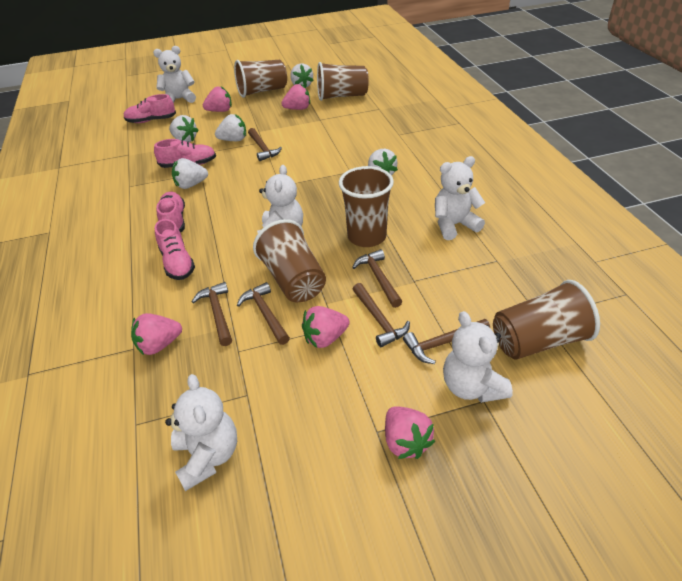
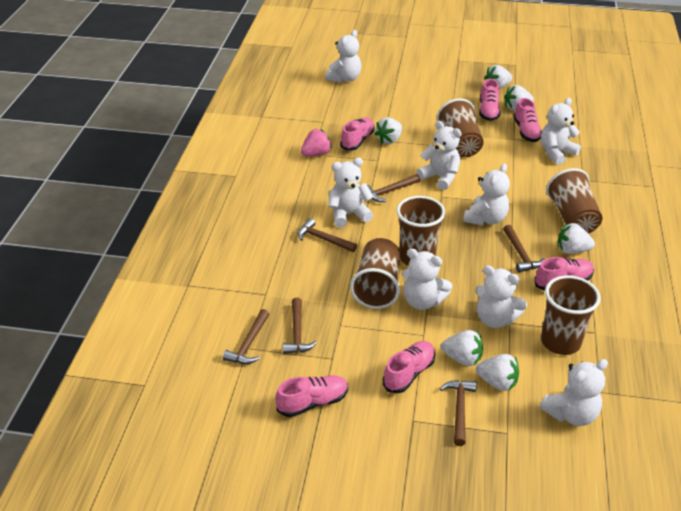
pink shoe: 4 -> 6
pink strawberry: 5 -> 1
white strawberry: 5 -> 6
white teddy bear: 5 -> 8

